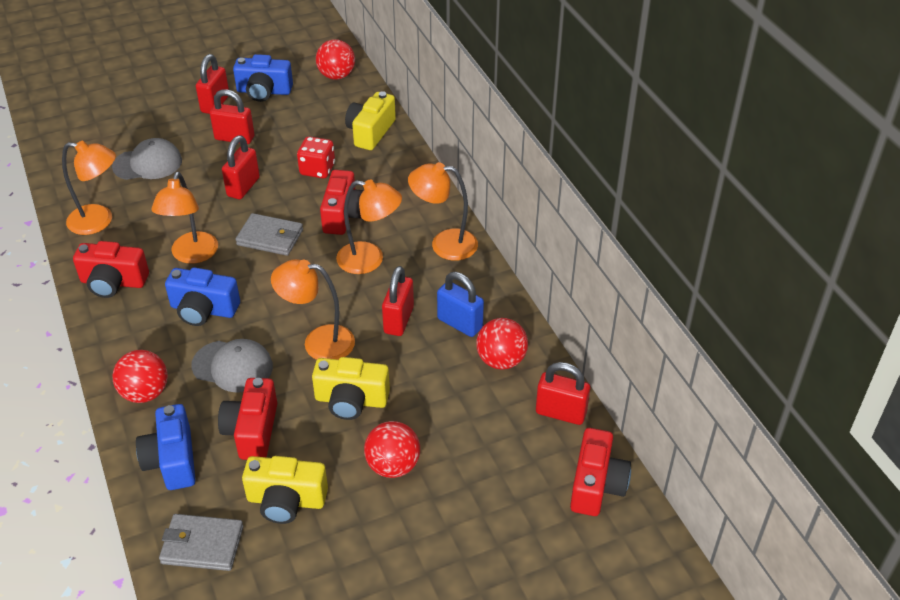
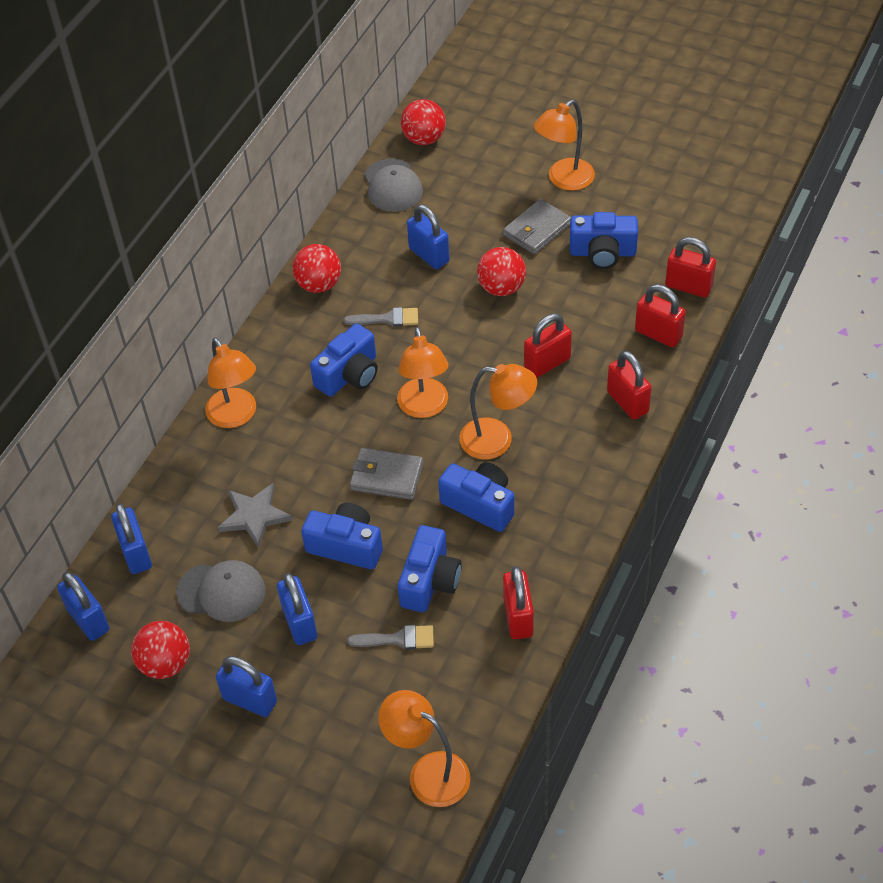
blue camera: 3 -> 5
blue padlock: 1 -> 5
grey brush: 0 -> 2
grey star: 0 -> 1
red camera: 4 -> 0
red dice: 1 -> 0
yellow camera: 3 -> 0

